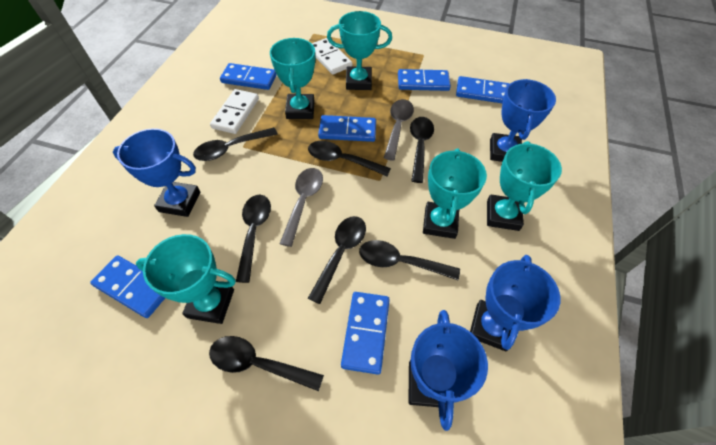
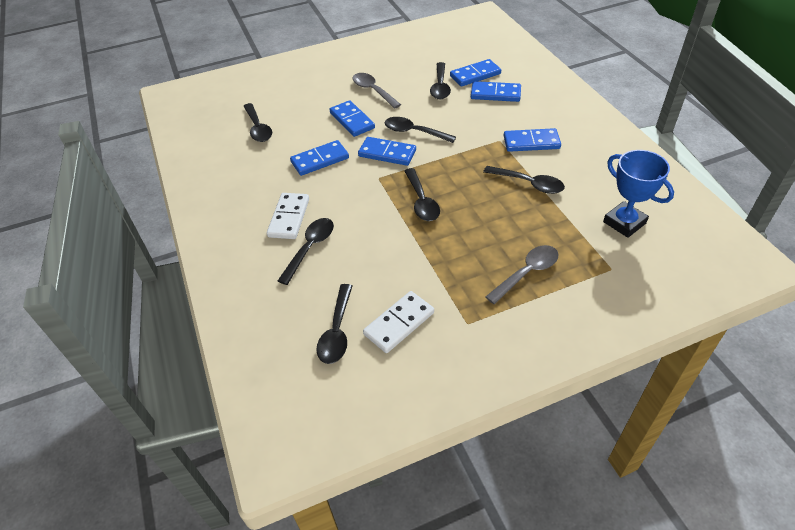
blue trophy: 4 -> 1
turquoise trophy: 5 -> 0

